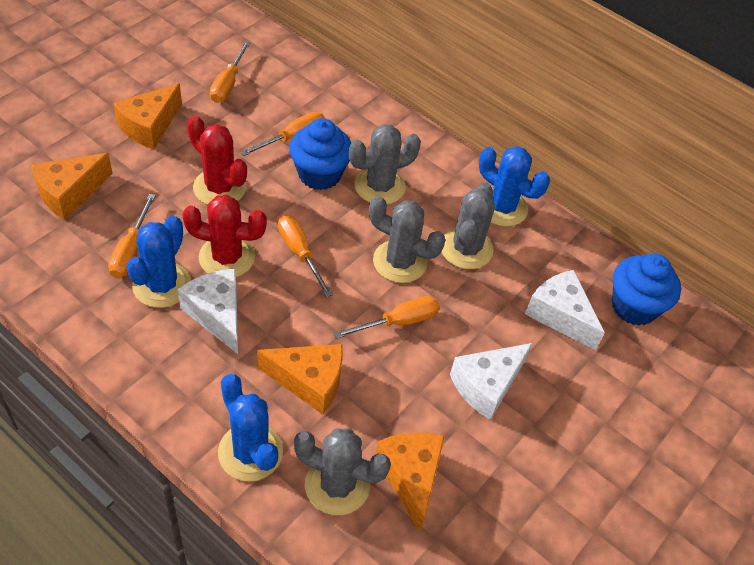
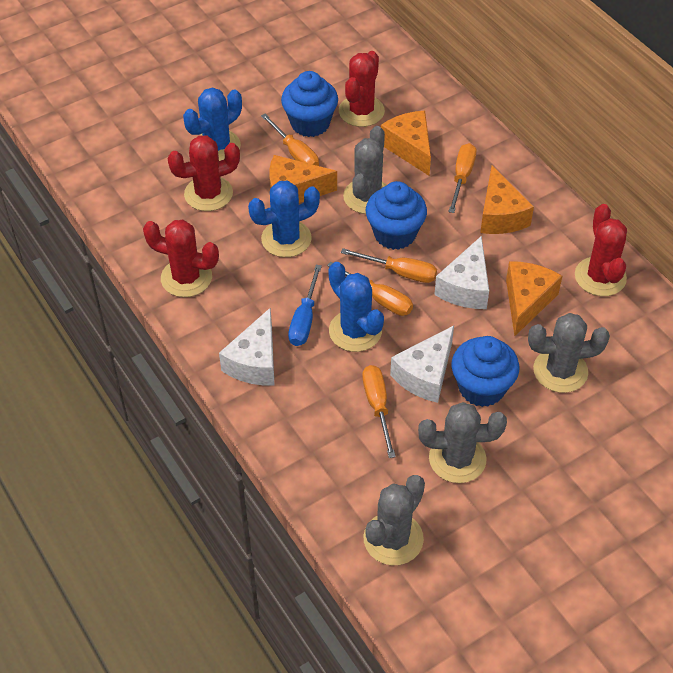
blue cupcake: 2 -> 3
blue screwdriver: 0 -> 1
red cactus: 2 -> 4

